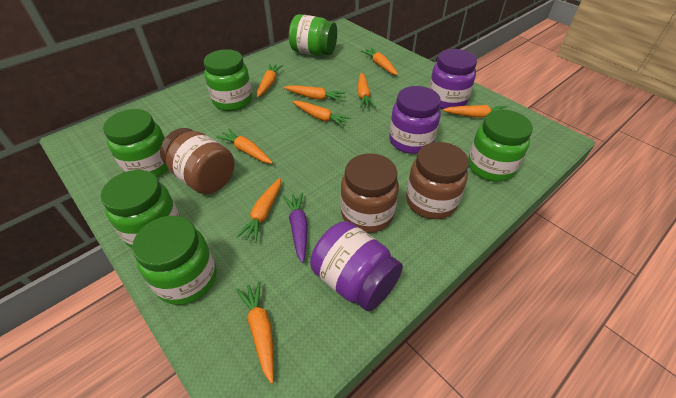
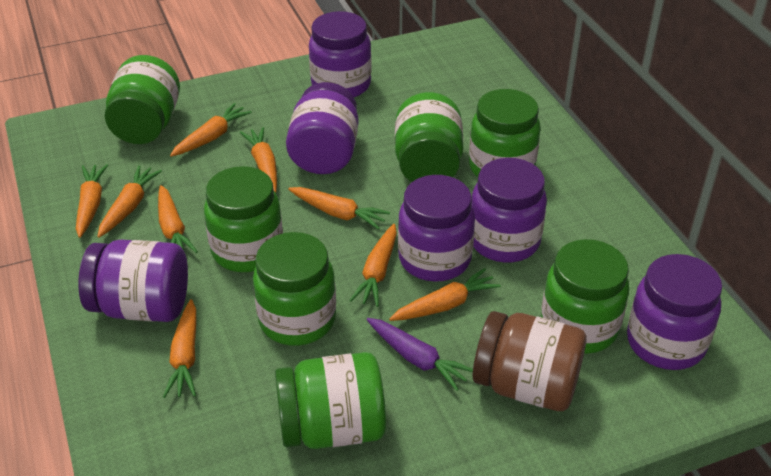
brown jar: 3 -> 1
green jar: 6 -> 7
purple jar: 3 -> 6

